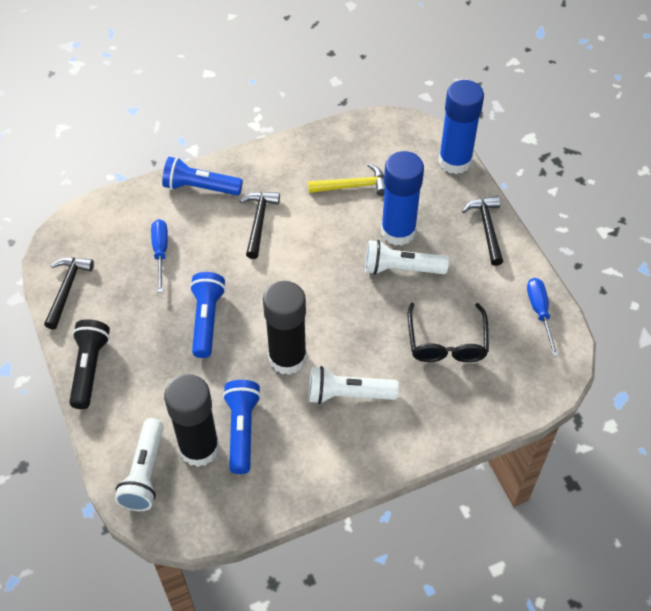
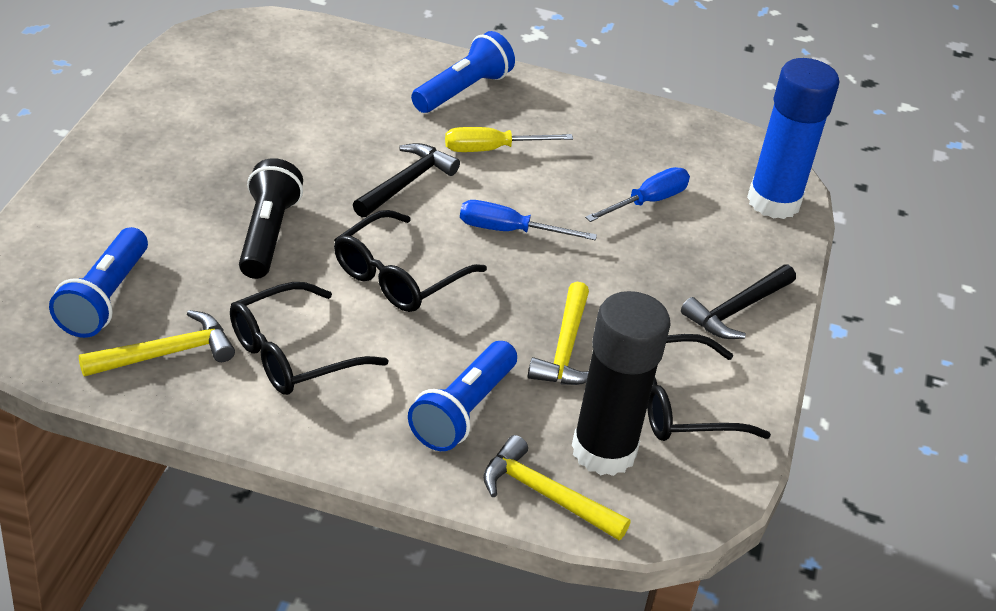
black glasses: 1 -> 3
black glue stick: 2 -> 1
black hammer: 3 -> 2
blue glue stick: 2 -> 1
white flashlight: 3 -> 0
yellow hammer: 1 -> 3
yellow screwdriver: 0 -> 1

